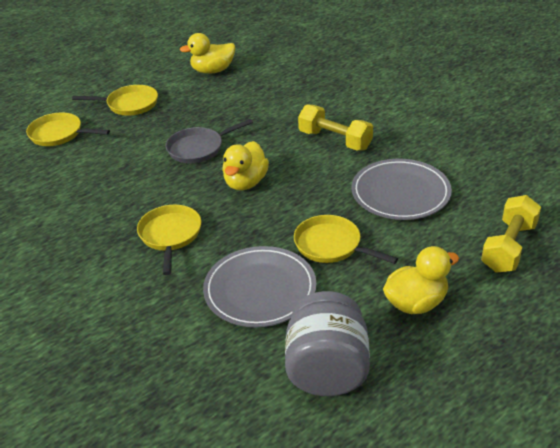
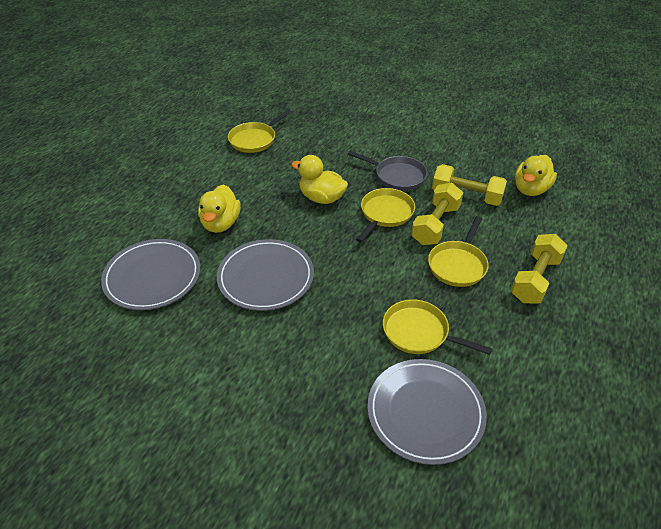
grey jar: 1 -> 0
grey plate: 2 -> 3
yellow dumbbell: 2 -> 3

